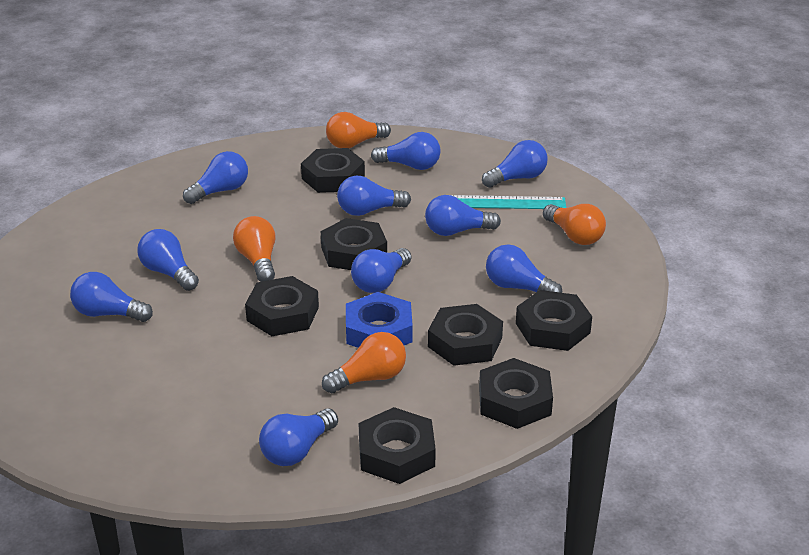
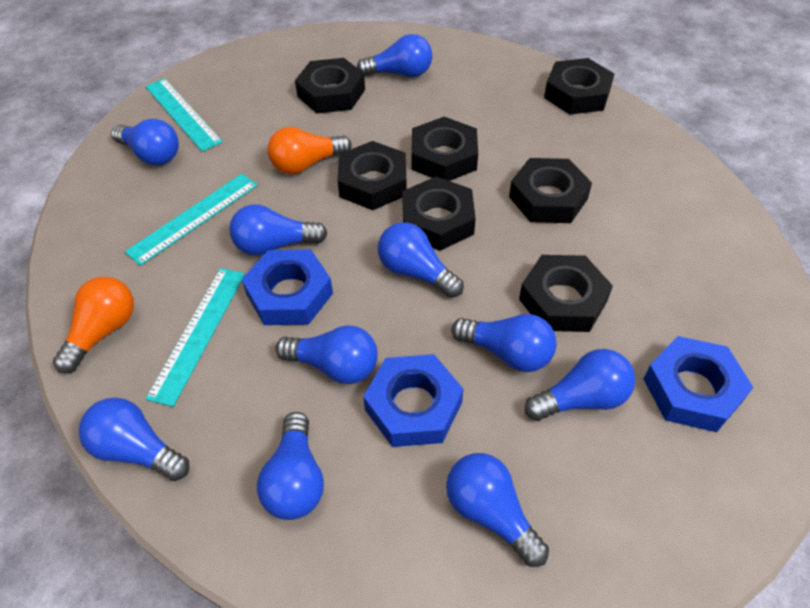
blue nut: 1 -> 3
orange light bulb: 4 -> 2
turquoise ruler: 1 -> 3

